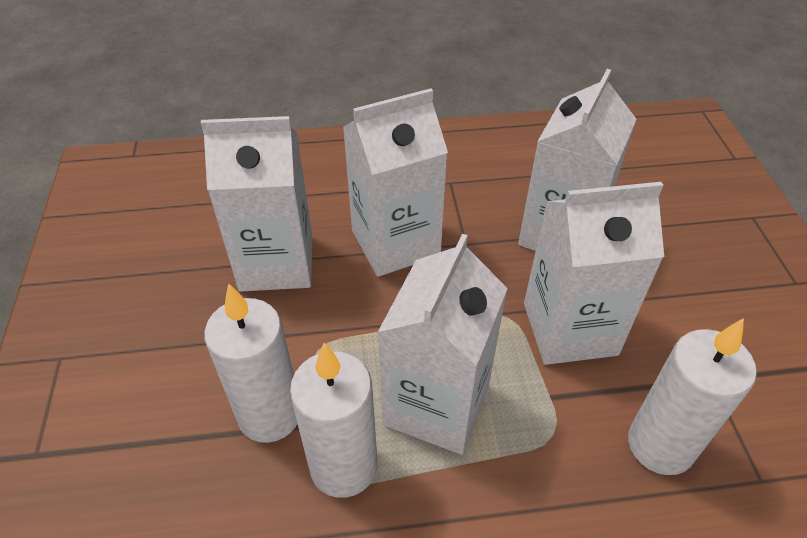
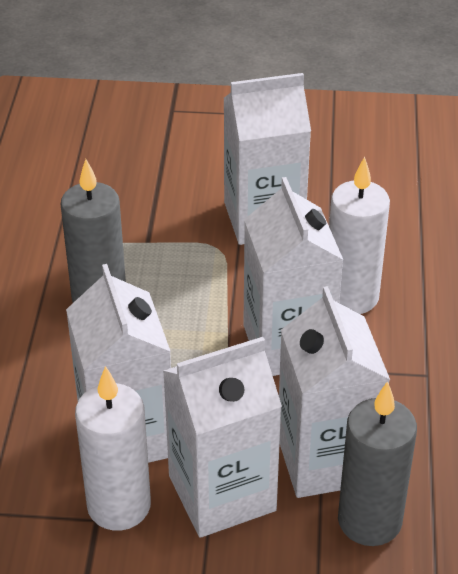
grey candle: 0 -> 2
white candle: 3 -> 2

